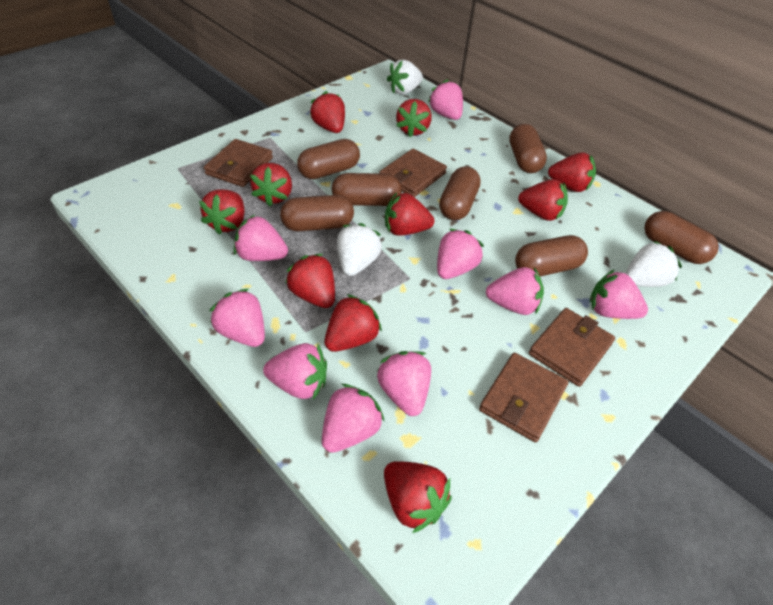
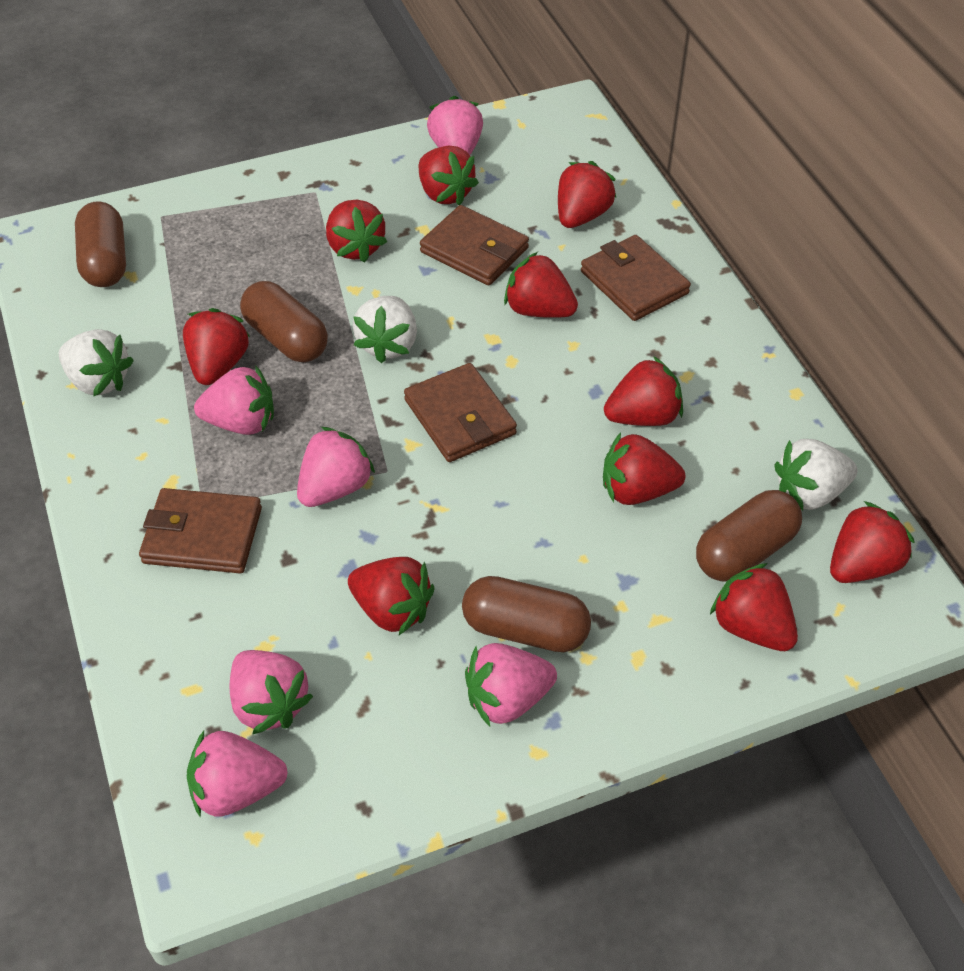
brown capsule: 7 -> 4
pink strawberry: 9 -> 6

